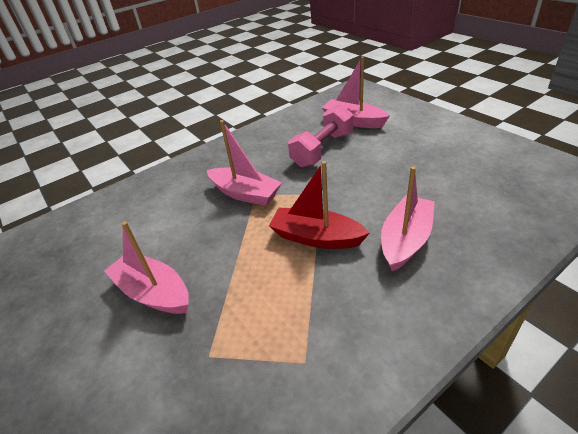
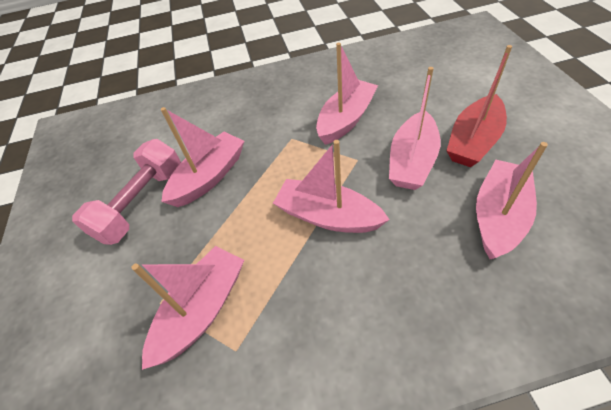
pink boat: 4 -> 6

